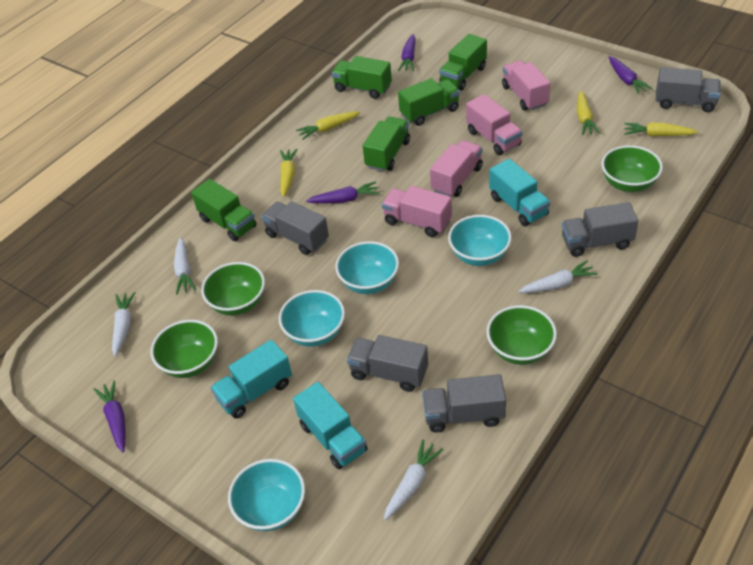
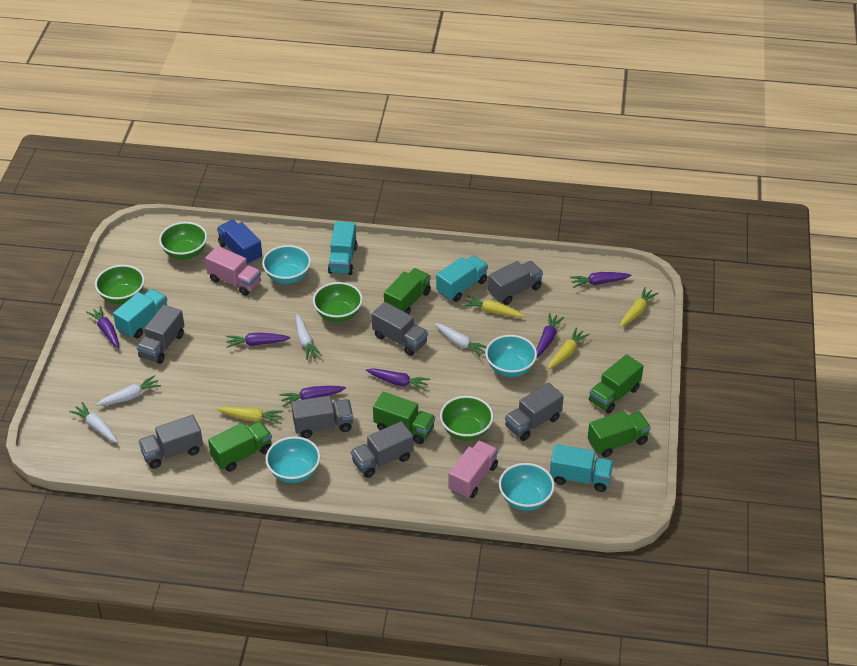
blue truck: 0 -> 1
grey truck: 5 -> 7
pink truck: 4 -> 2
purple carrot: 4 -> 6
turquoise truck: 3 -> 4

